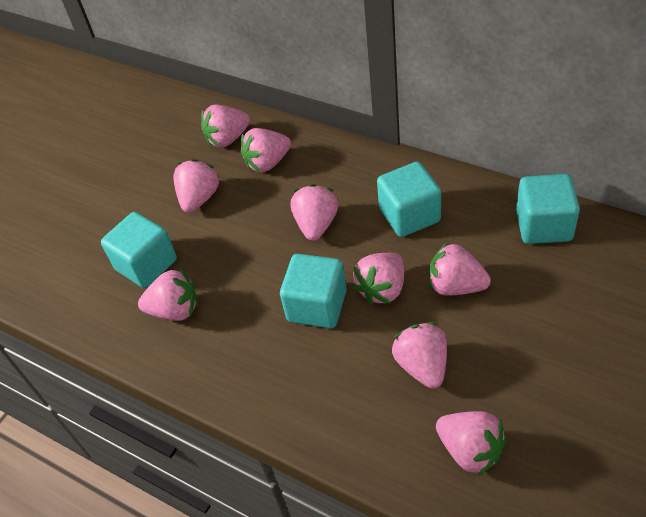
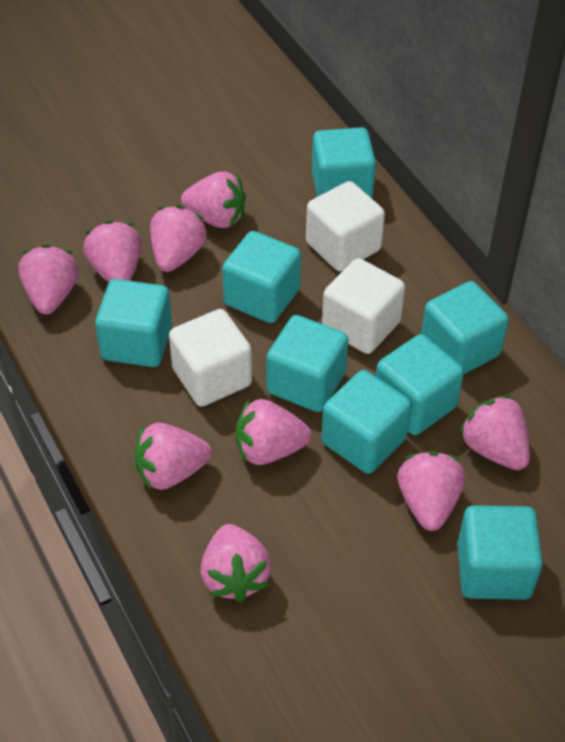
turquoise cube: 4 -> 8
white cube: 0 -> 3

